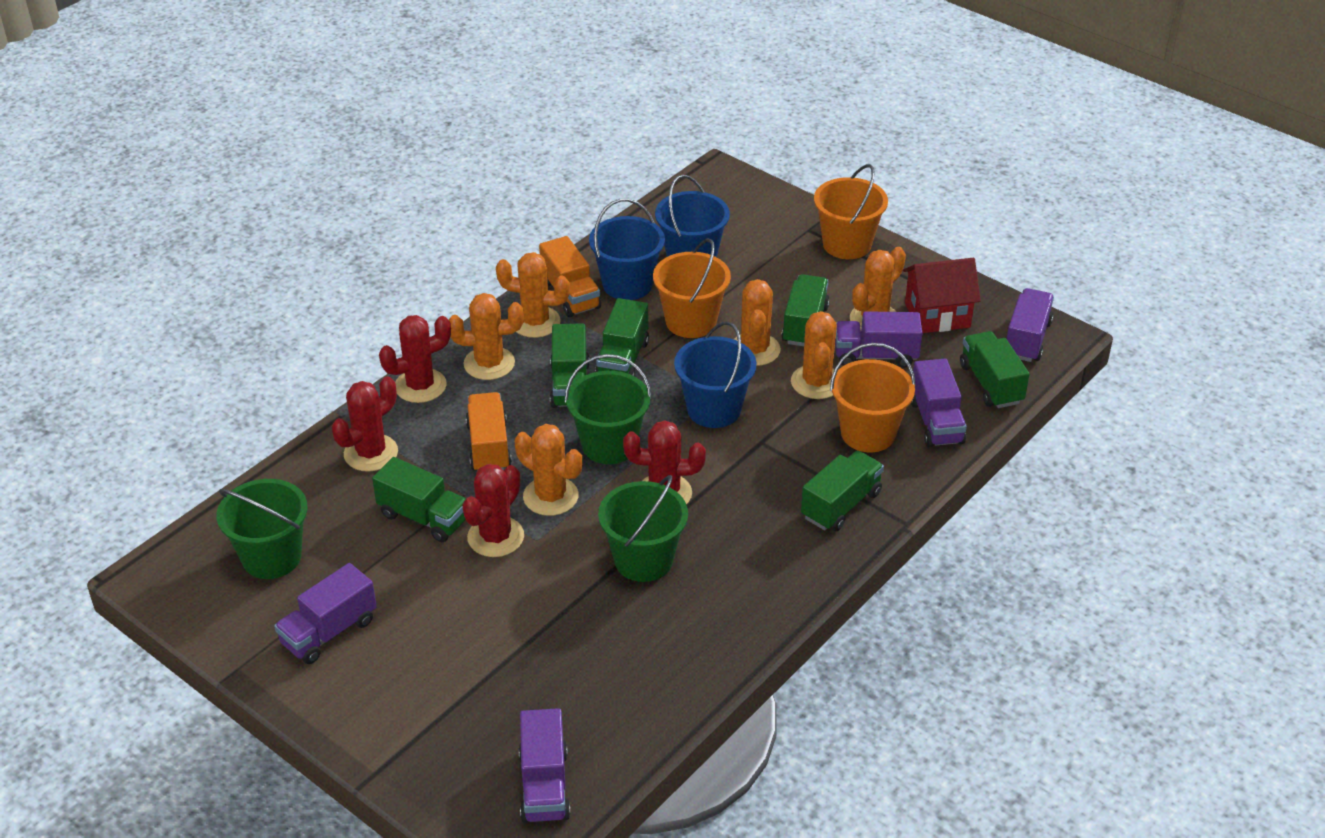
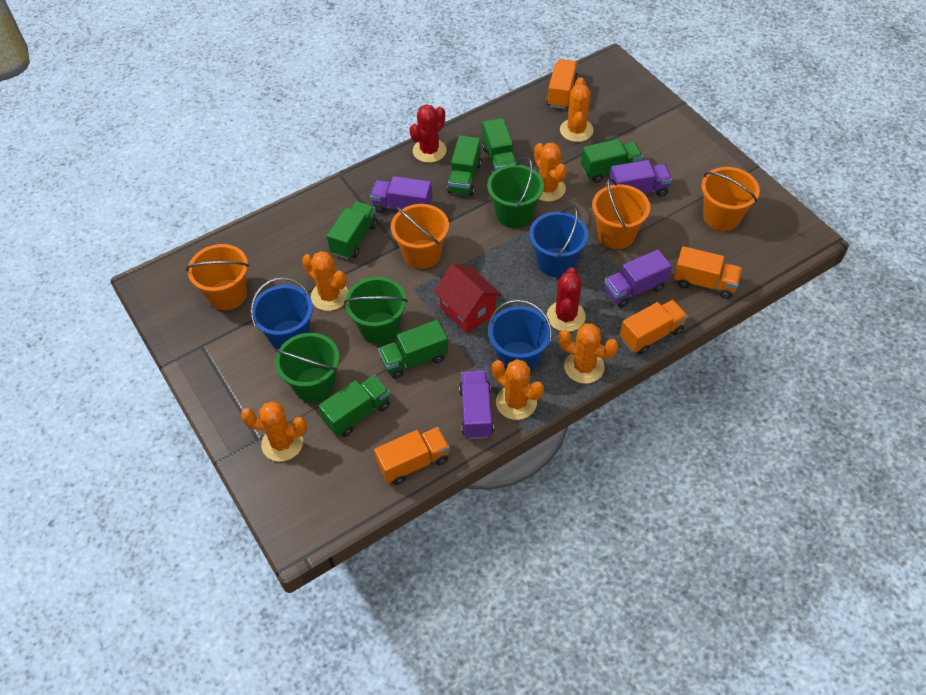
orange bucket: 3 -> 4
orange truck: 2 -> 4
purple truck: 5 -> 4
red cactus: 4 -> 2

